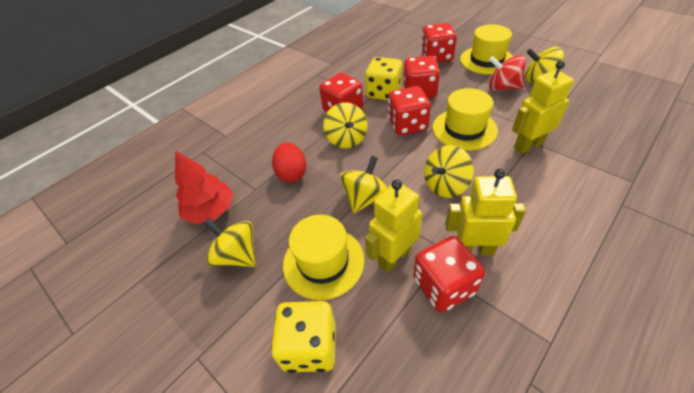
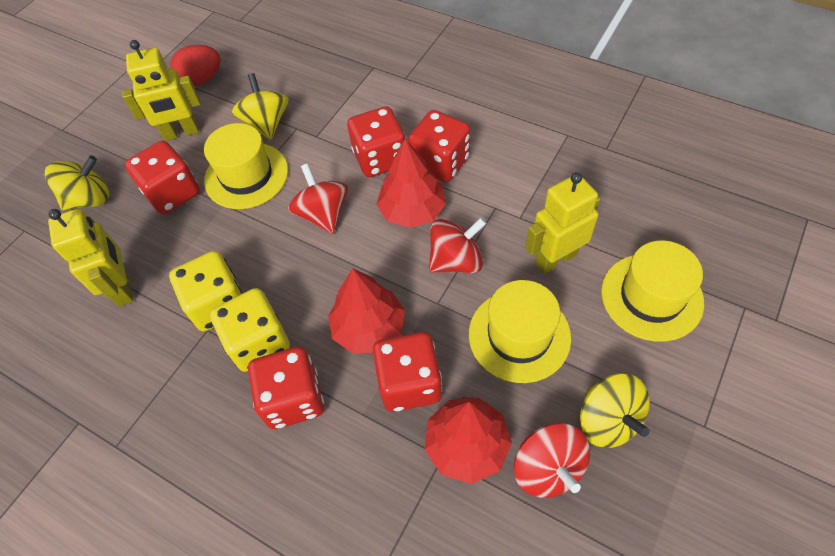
red spinning top: 1 -> 3
red tree: 1 -> 3
yellow spinning top: 5 -> 3

